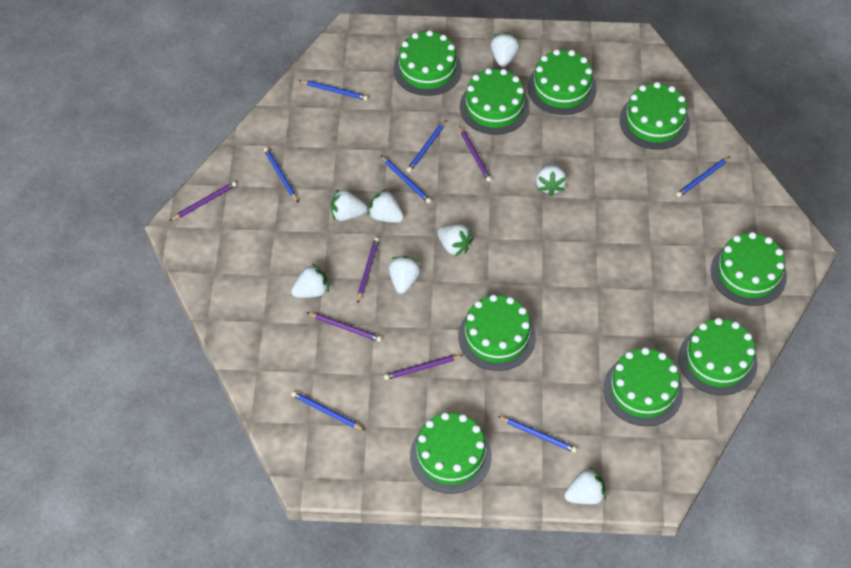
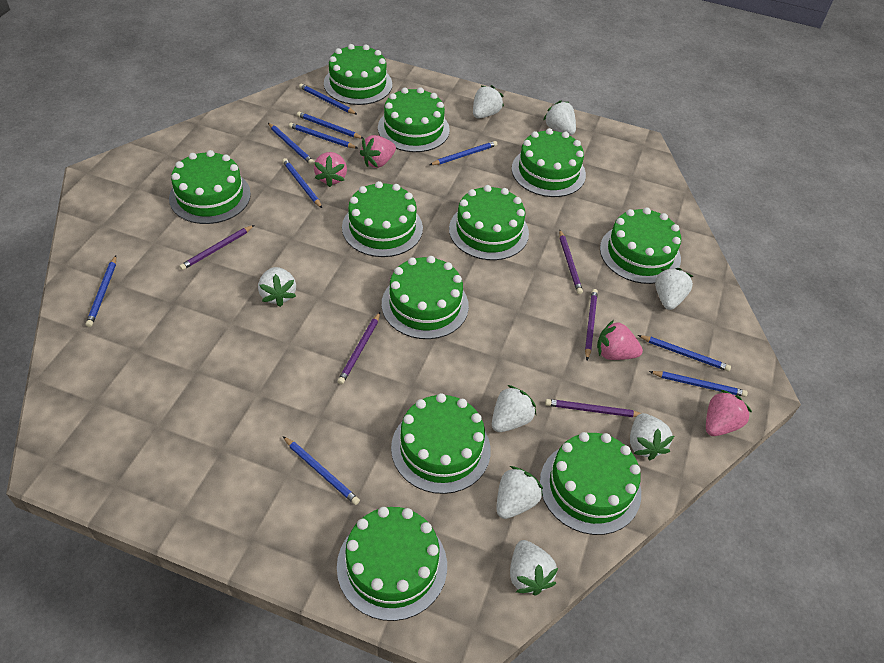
blue pencil: 7 -> 10
green cake: 9 -> 11
pink strawberry: 0 -> 4

